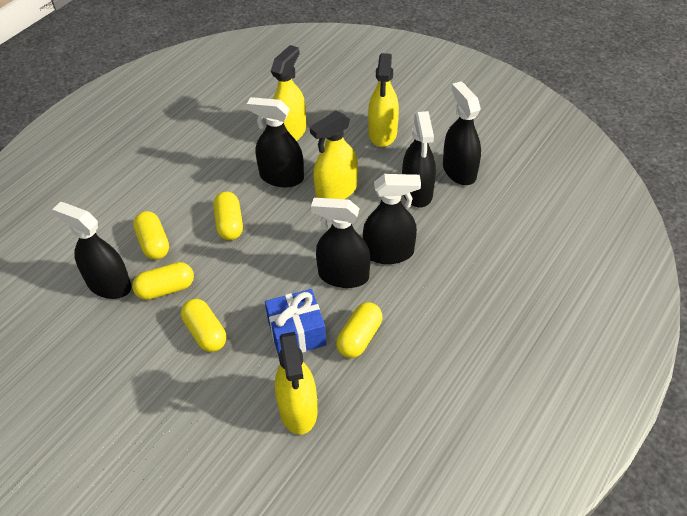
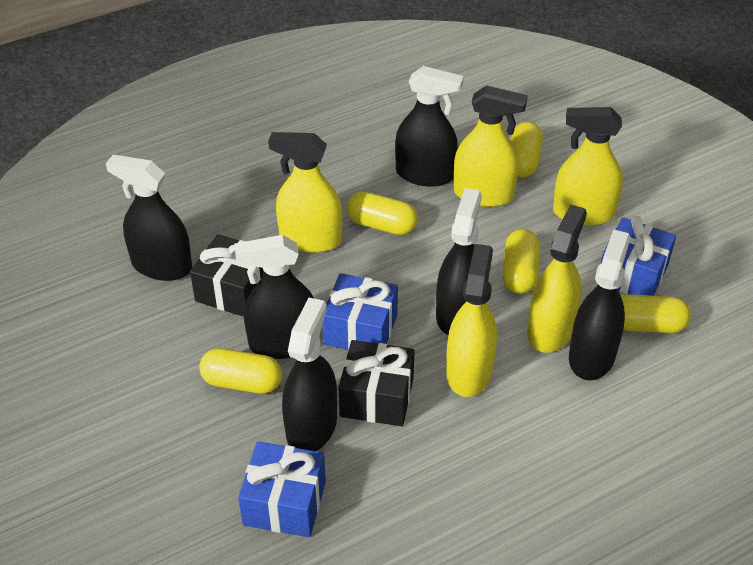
black gift: 0 -> 2
blue gift: 1 -> 3
yellow spray bottle: 4 -> 5

